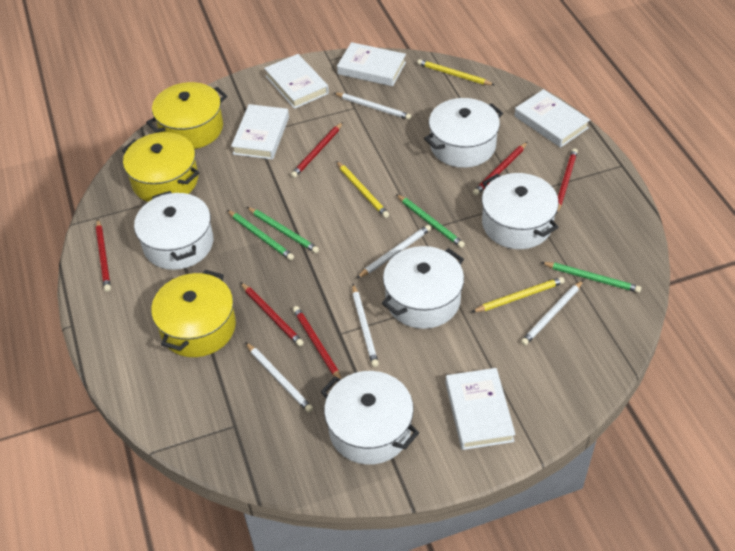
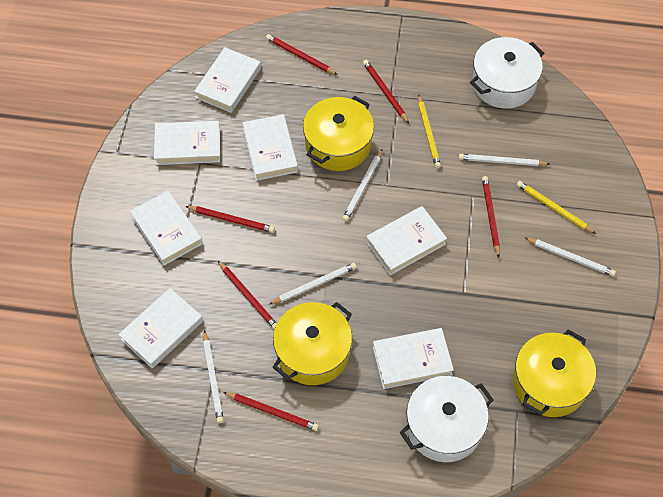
green pencil: 4 -> 0
white book: 5 -> 7
white pot: 5 -> 2
yellow pencil: 3 -> 2

